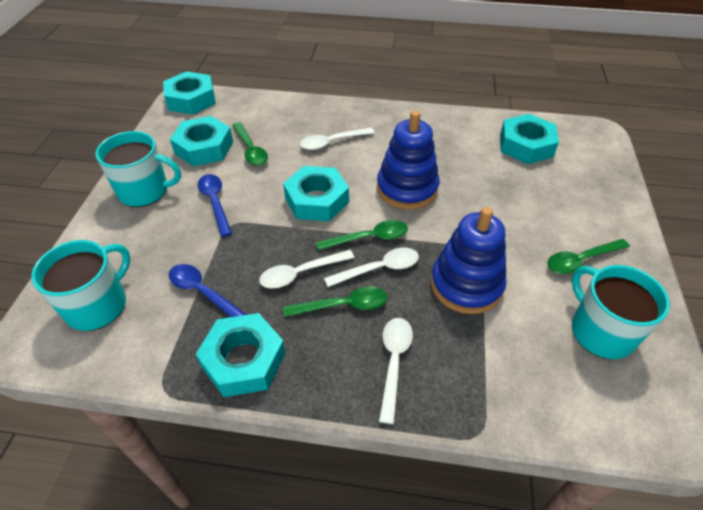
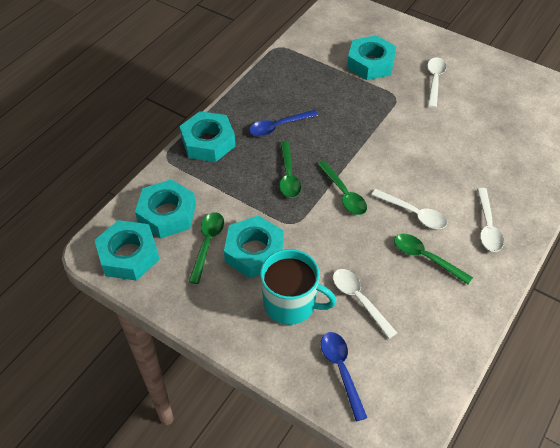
blue stacking toy: 2 -> 0
turquoise mug: 3 -> 1

